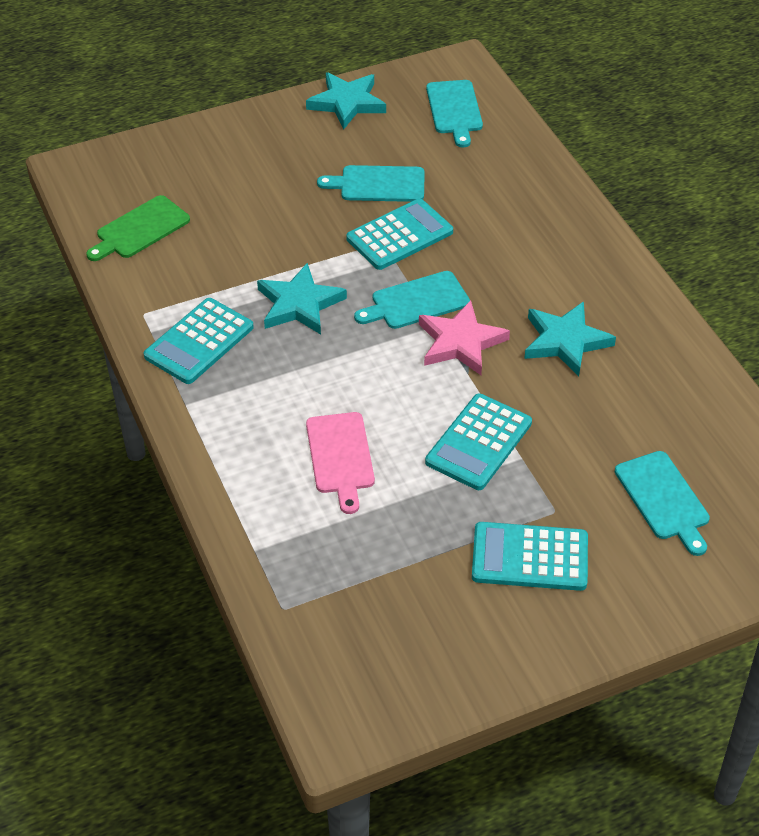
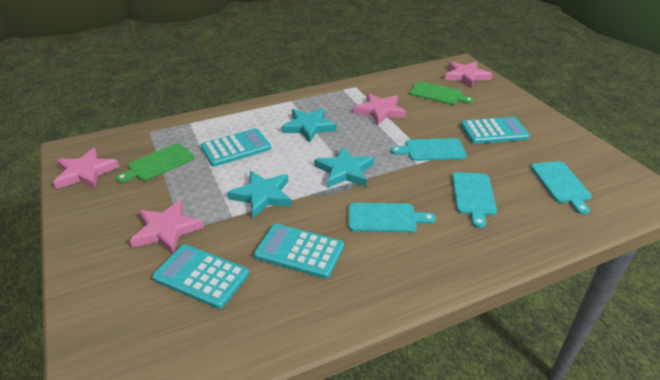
green cutting board: 1 -> 2
pink cutting board: 1 -> 0
pink star: 1 -> 4

